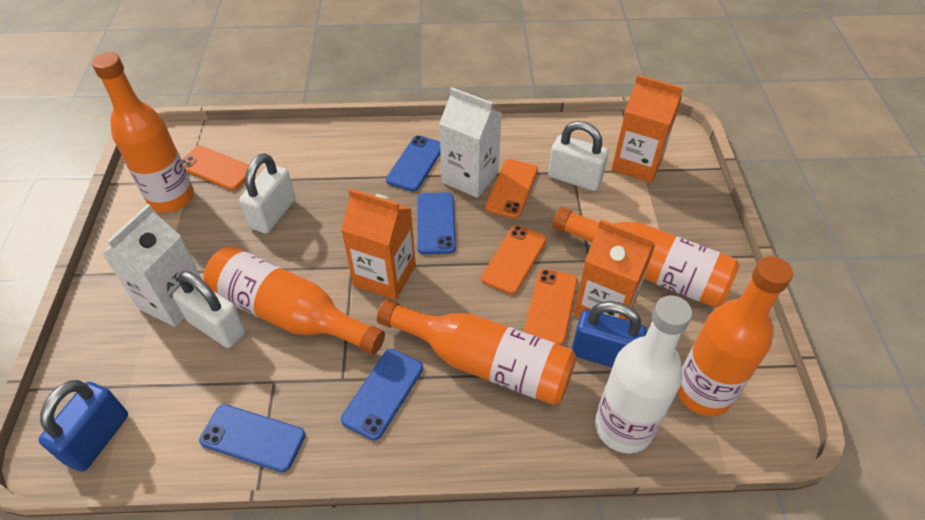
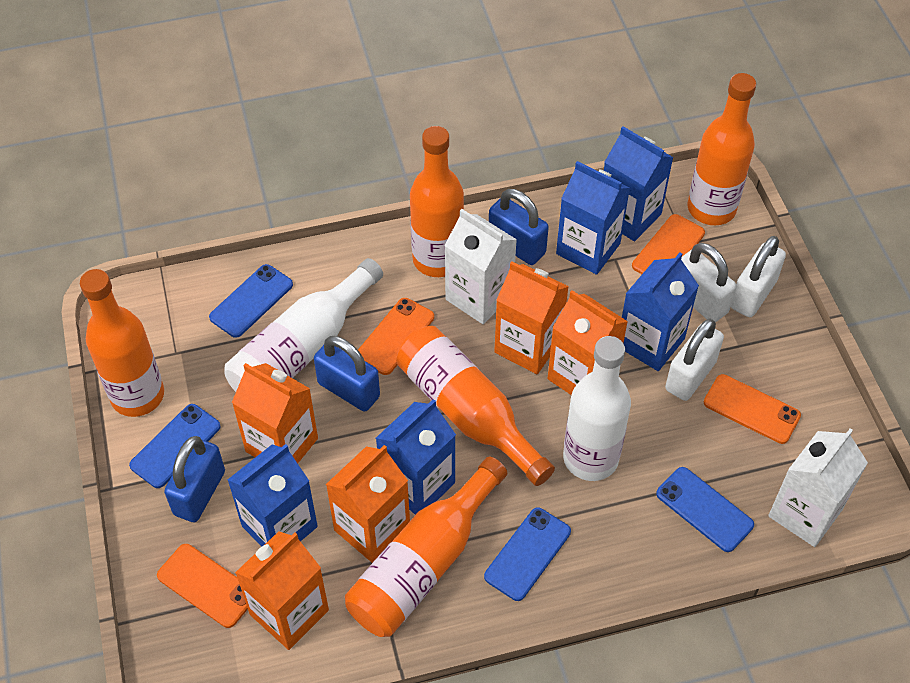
blue carton: 0 -> 5
blue padlock: 2 -> 3
orange carton: 3 -> 5
white bottle: 1 -> 2

